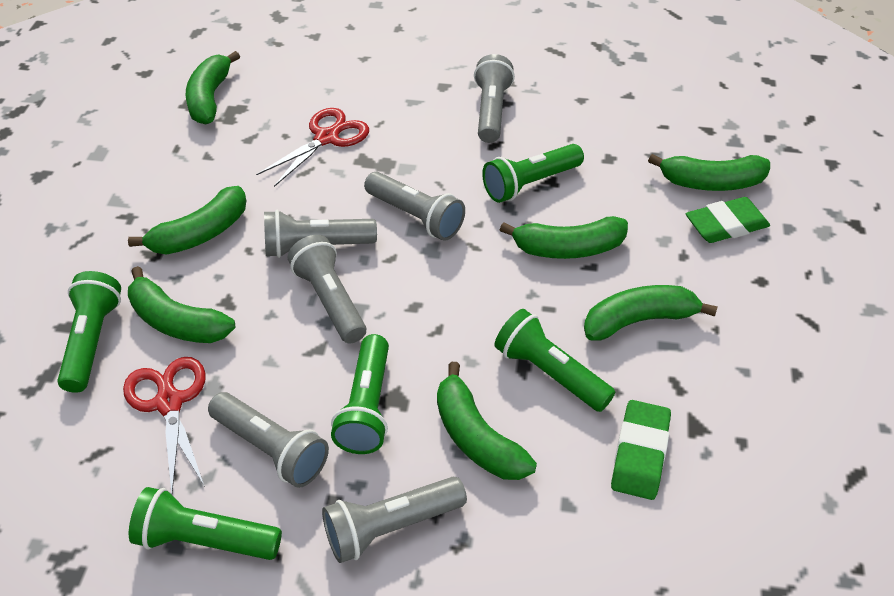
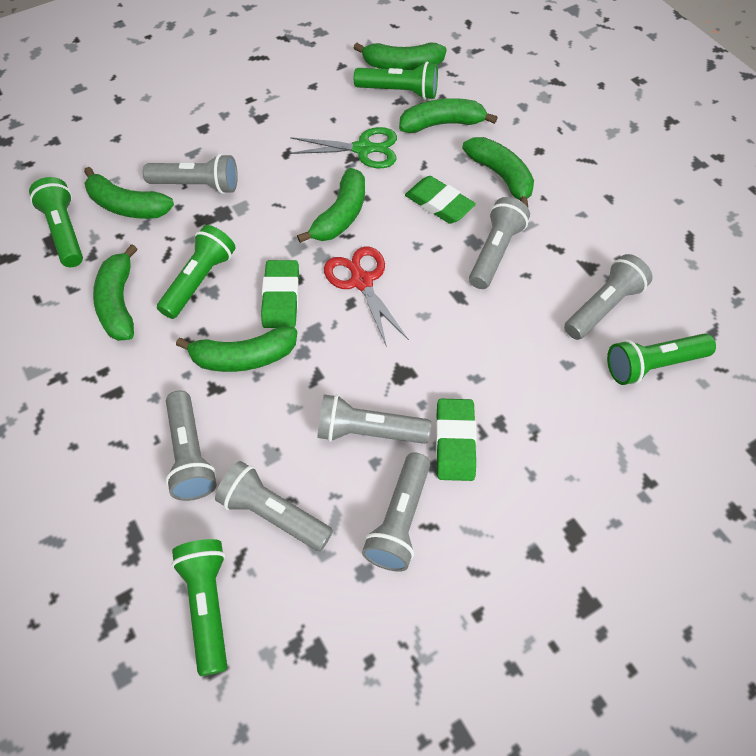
green eraser: 2 -> 3
green scissors: 0 -> 1
grey flashlight: 6 -> 7
red scissors: 2 -> 1

